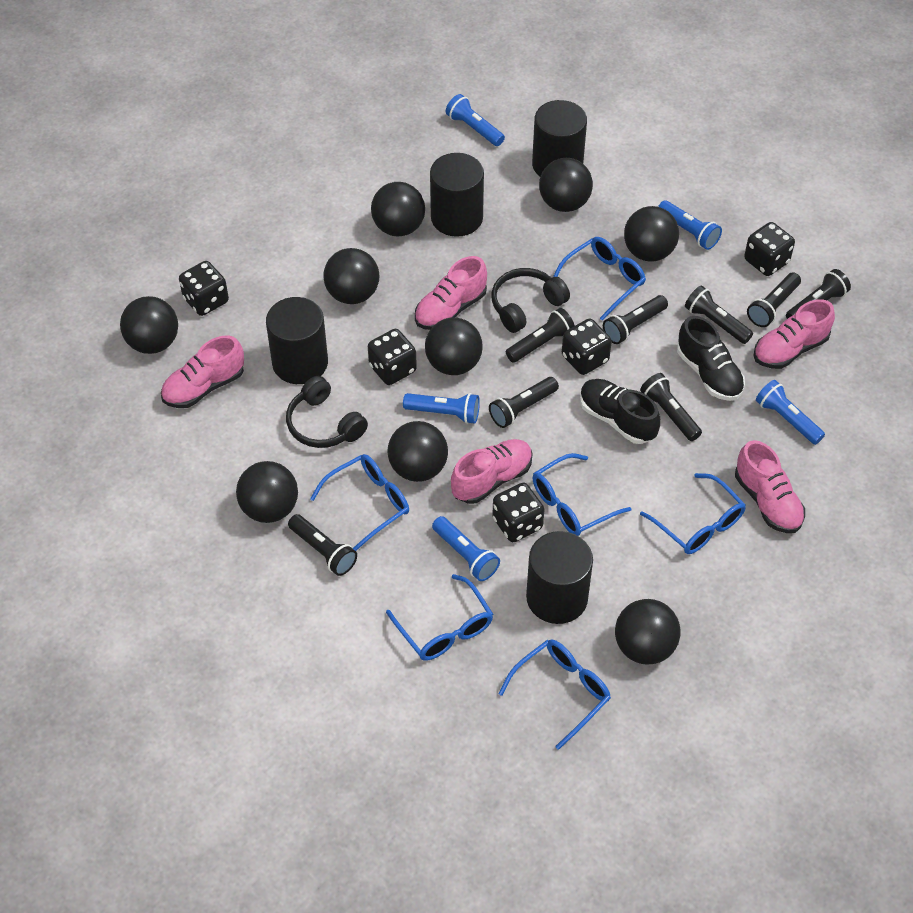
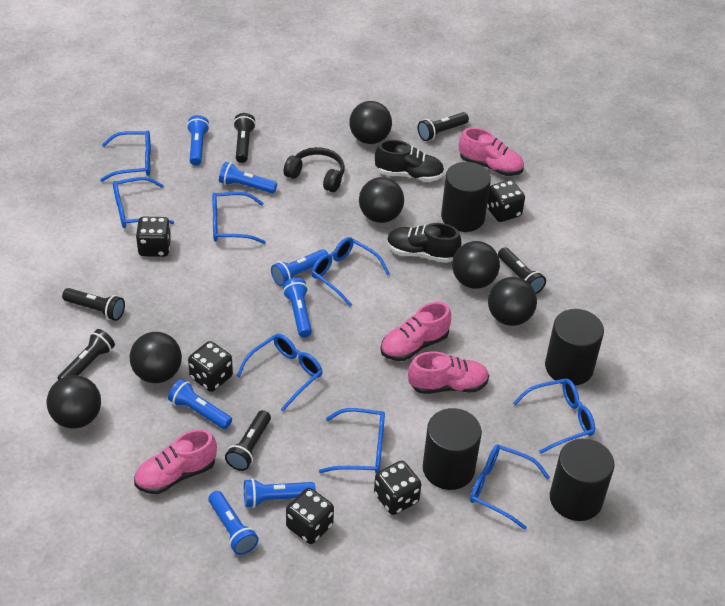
black ball: 9 -> 6
black flashlight: 8 -> 6
black headphones: 2 -> 1
blue flashlight: 5 -> 7
blue glasses: 6 -> 8
pink shoe: 5 -> 4

